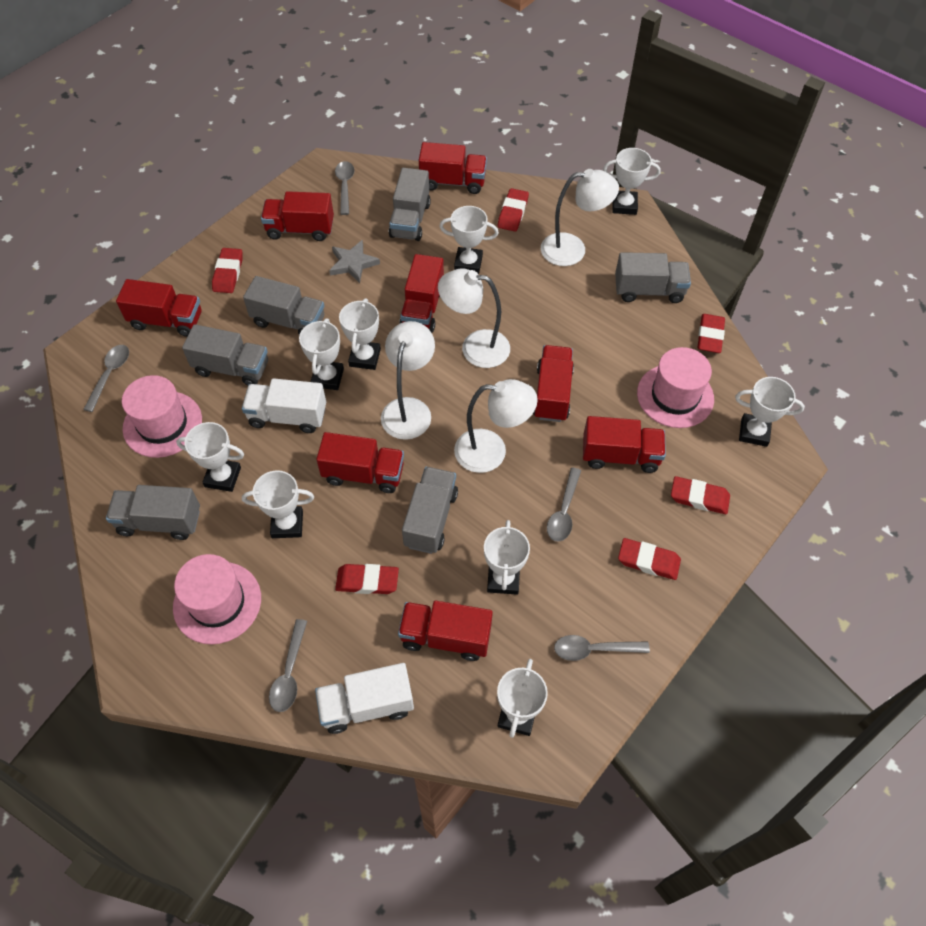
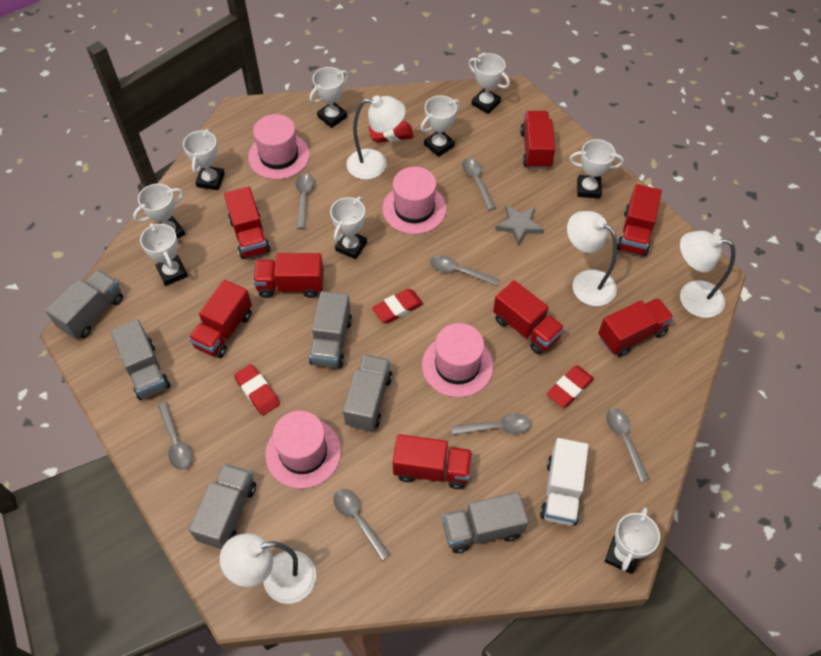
grey spoon: 5 -> 7
pink hat: 3 -> 4
red eraser: 6 -> 4
white truck: 2 -> 1

